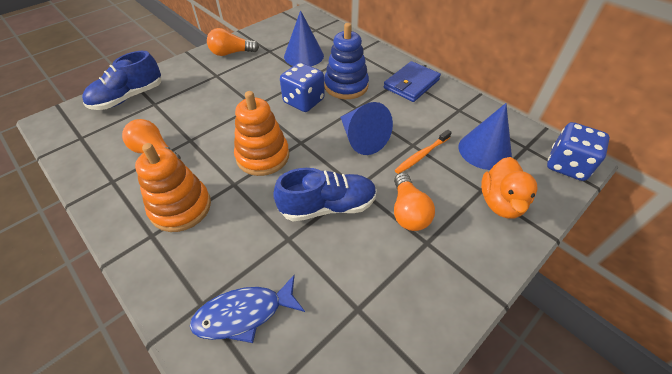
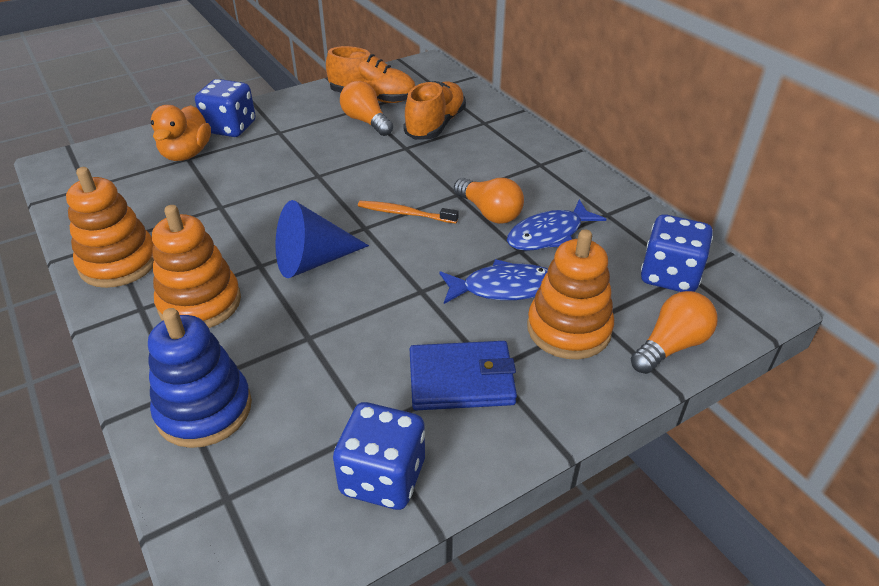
blue cone: 3 -> 1
blue dice: 2 -> 3
blue fish: 1 -> 2
blue shoe: 2 -> 0
orange shoe: 0 -> 2
orange stacking toy: 2 -> 3

